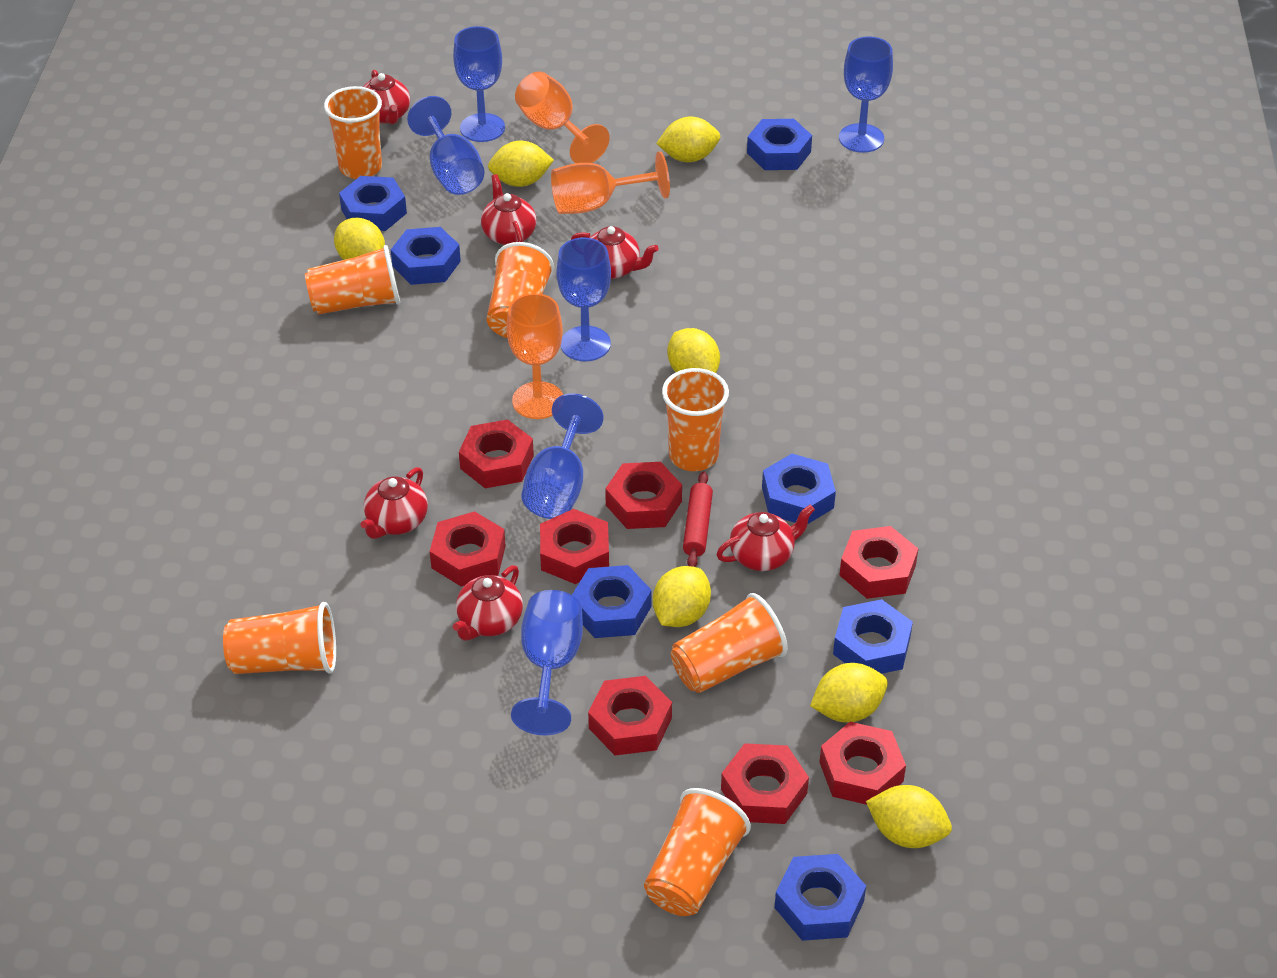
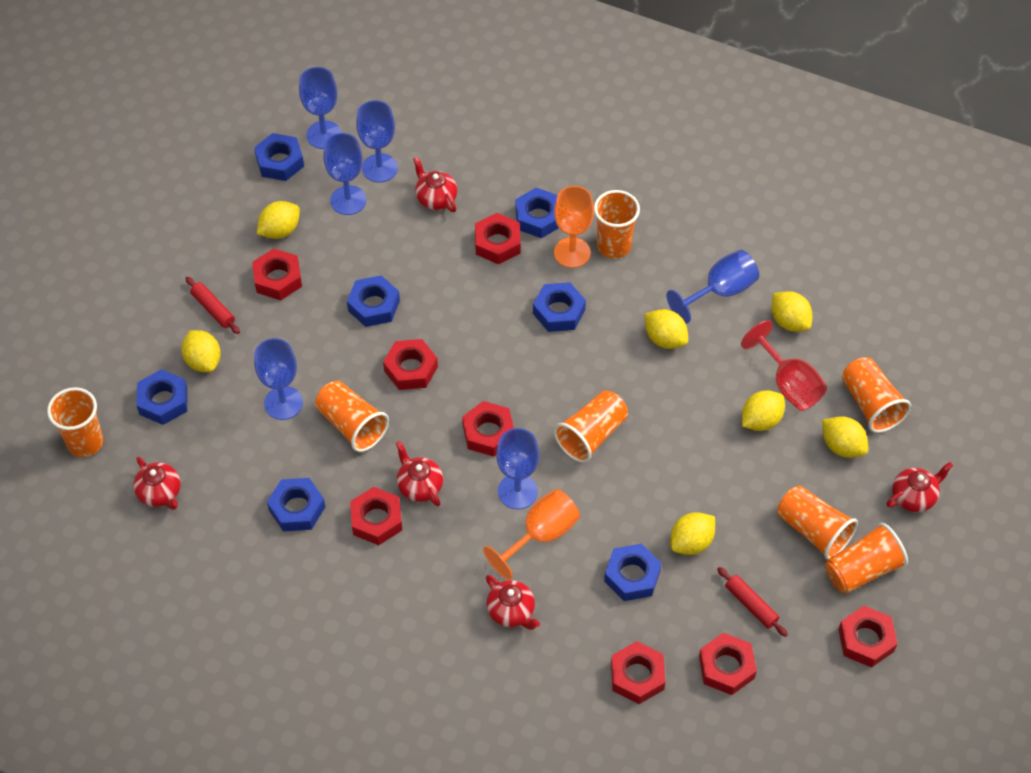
orange goblet: 3 -> 2
red goblet: 0 -> 1
red rolling pin: 1 -> 2
red teapot: 6 -> 5

